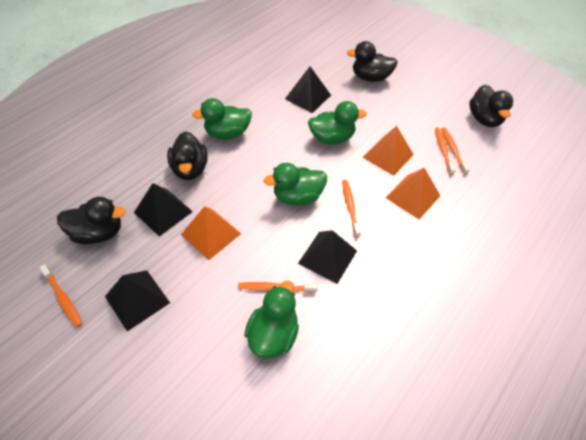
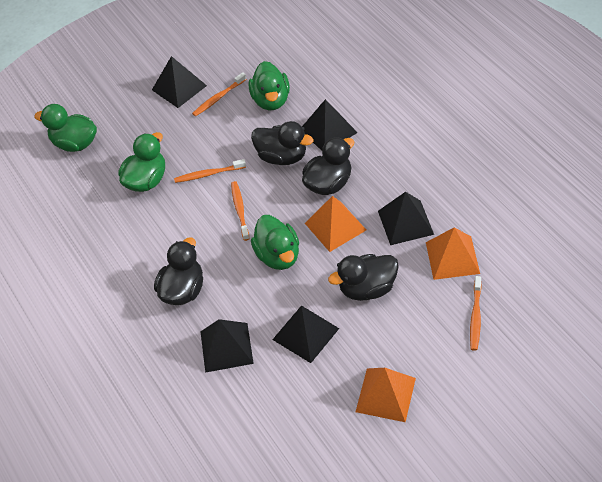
black pyramid: 4 -> 5
orange toothbrush: 5 -> 4

